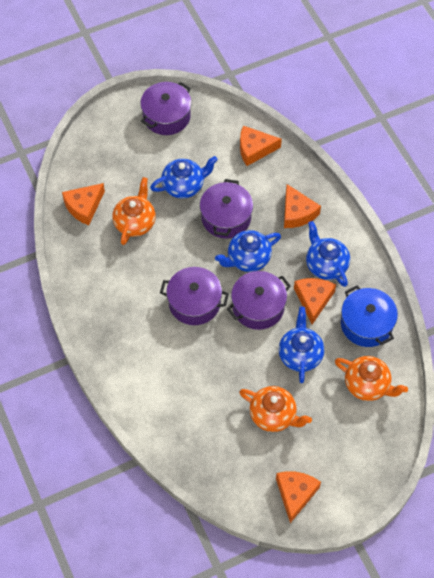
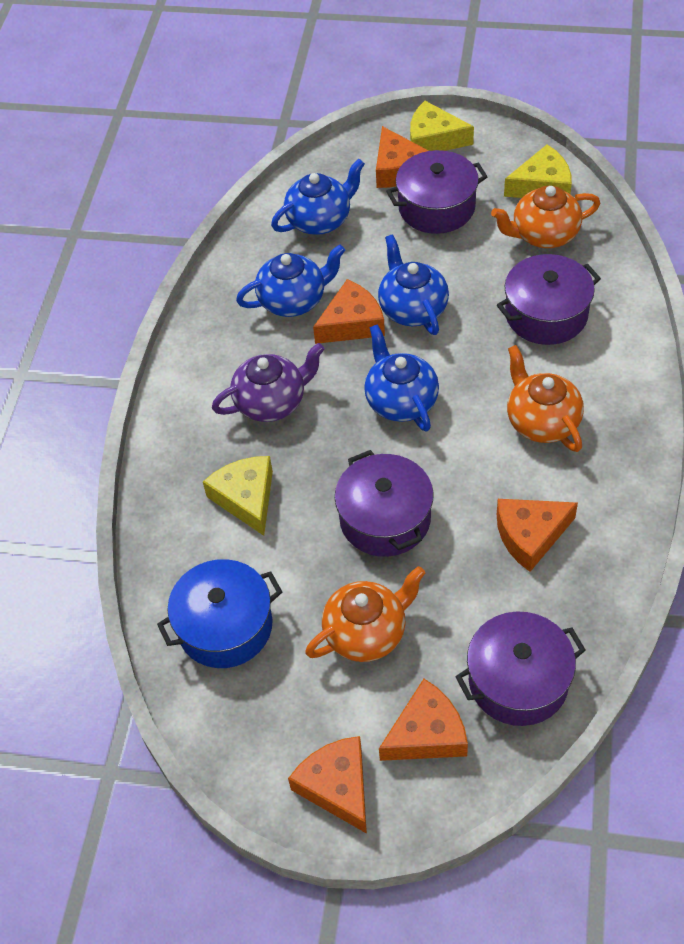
purple teapot: 0 -> 1
yellow cheese: 0 -> 3

